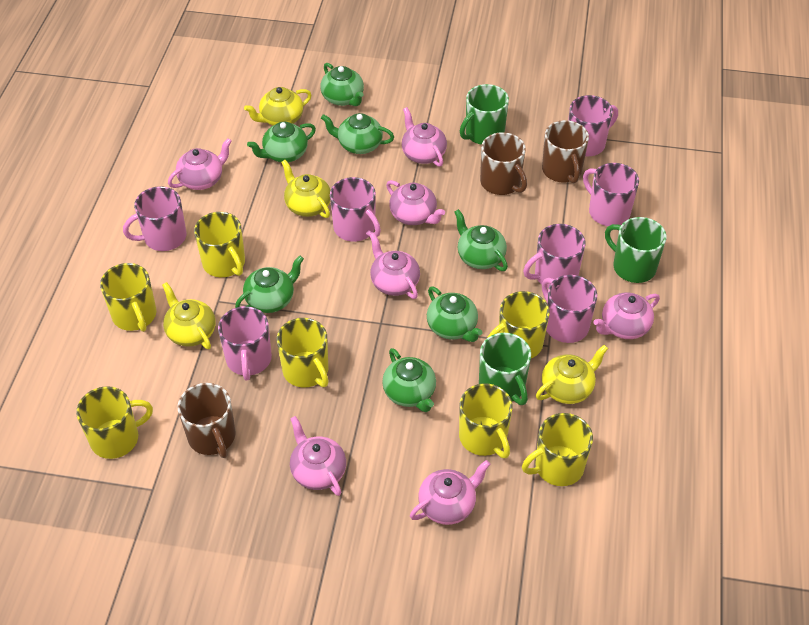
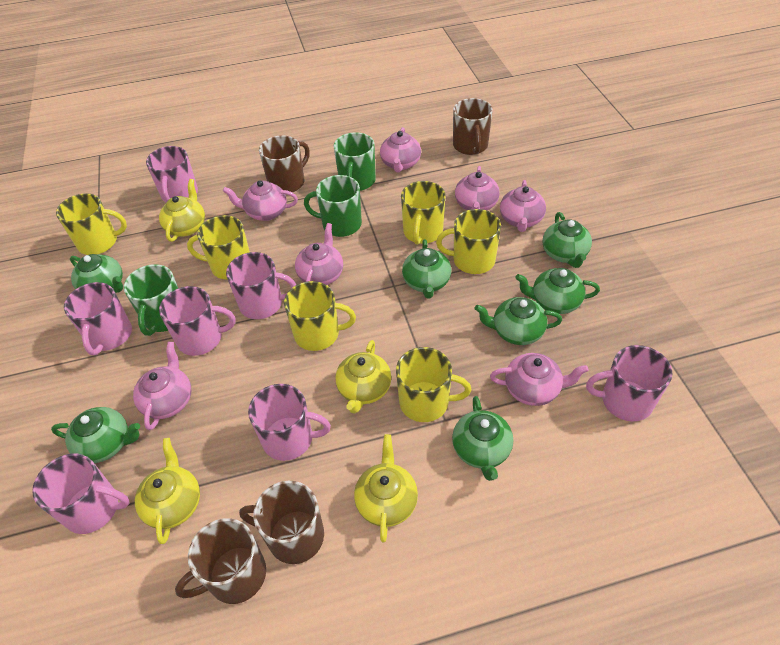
brown mug: 3 -> 4
yellow mug: 7 -> 6

